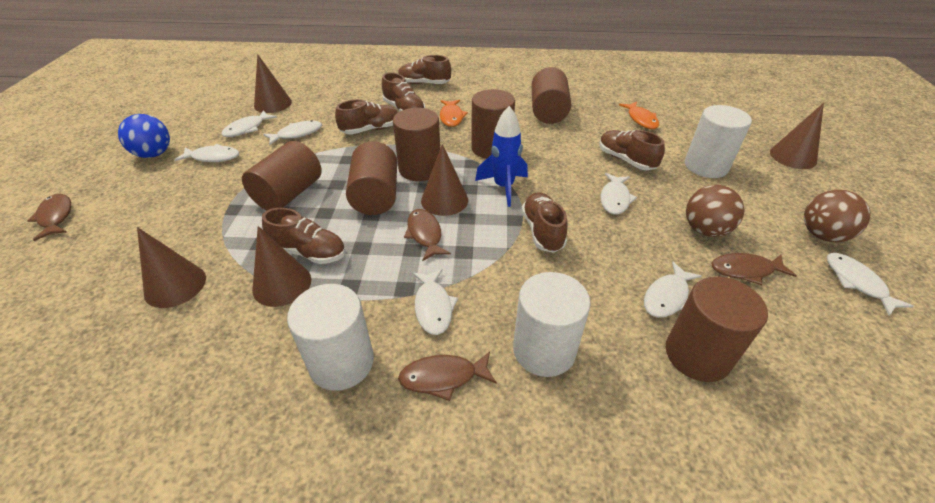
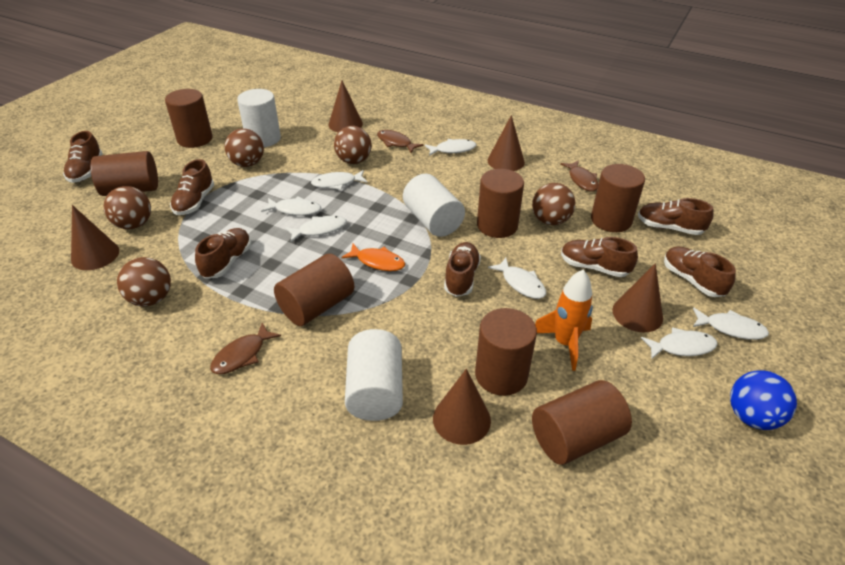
blue rocket: 1 -> 0
brown ball: 2 -> 5
brown cylinder: 6 -> 7
brown fish: 4 -> 3
brown shoe: 6 -> 7
orange fish: 2 -> 1
orange rocket: 0 -> 1

